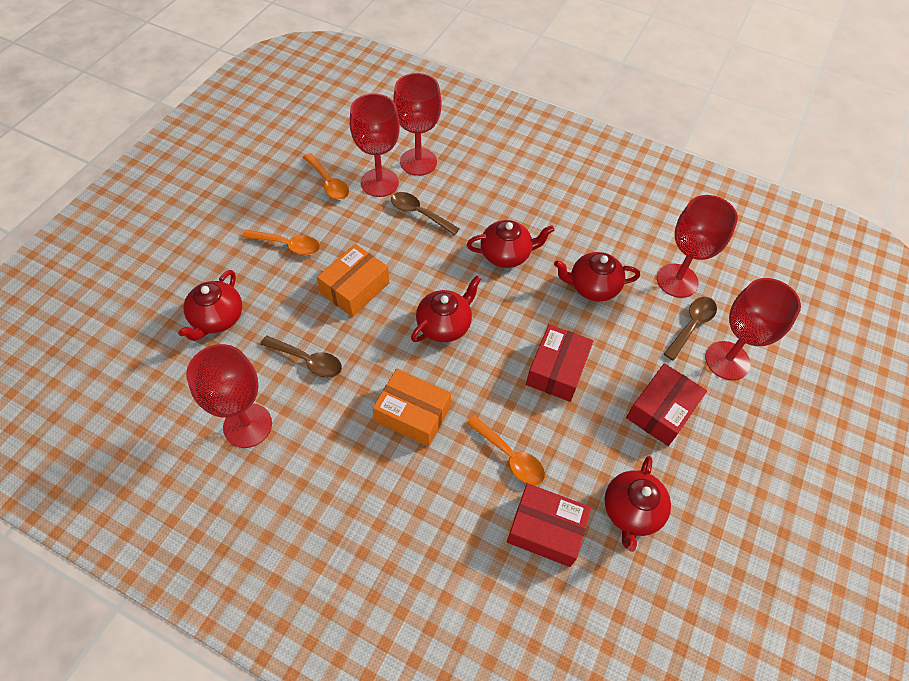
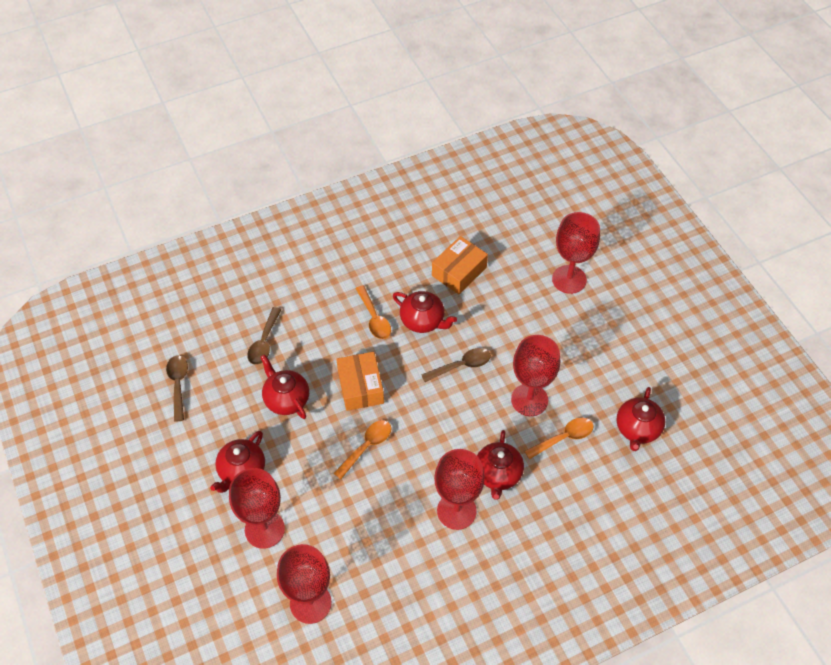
red box: 3 -> 0

